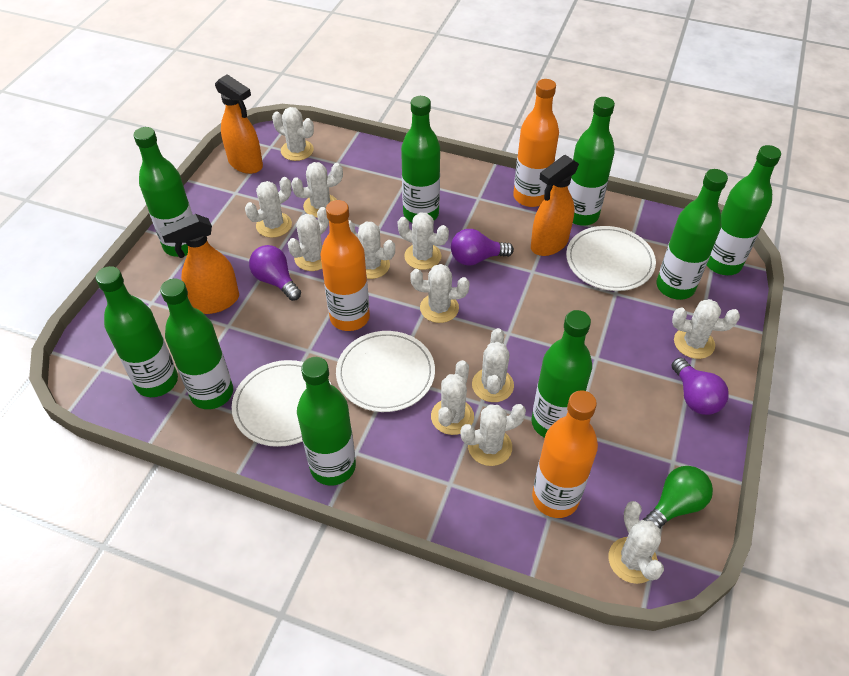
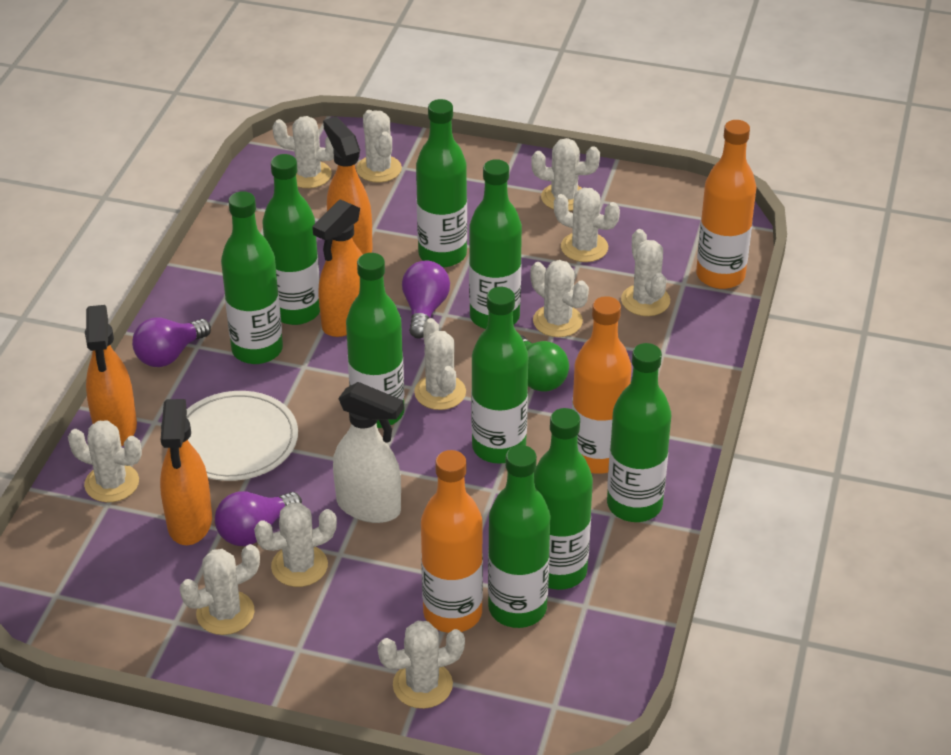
orange spray bottle: 3 -> 4
white cactus: 12 -> 11
white plate: 3 -> 1
white spray bottle: 0 -> 1

